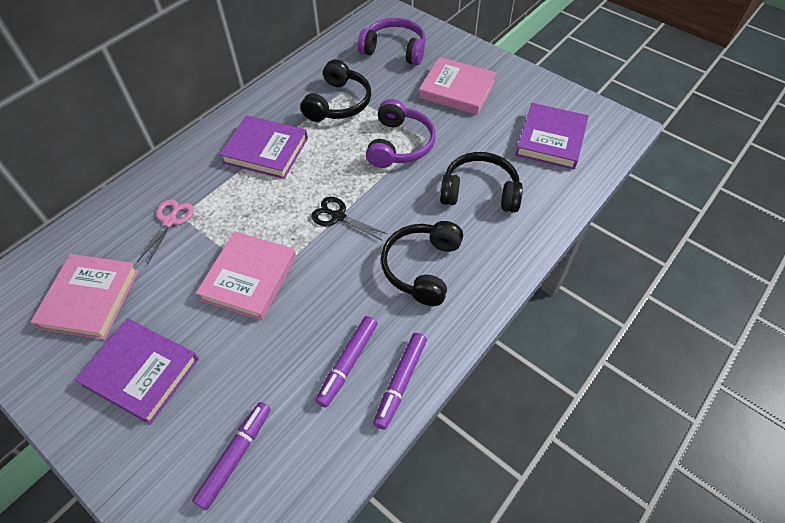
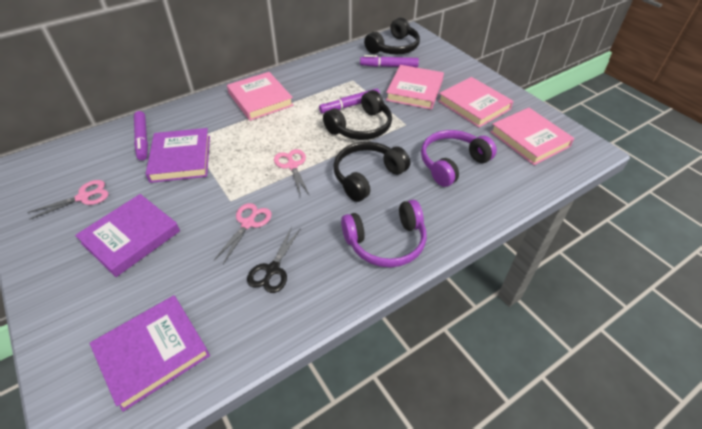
pink book: 3 -> 4
pink scissors: 1 -> 3

